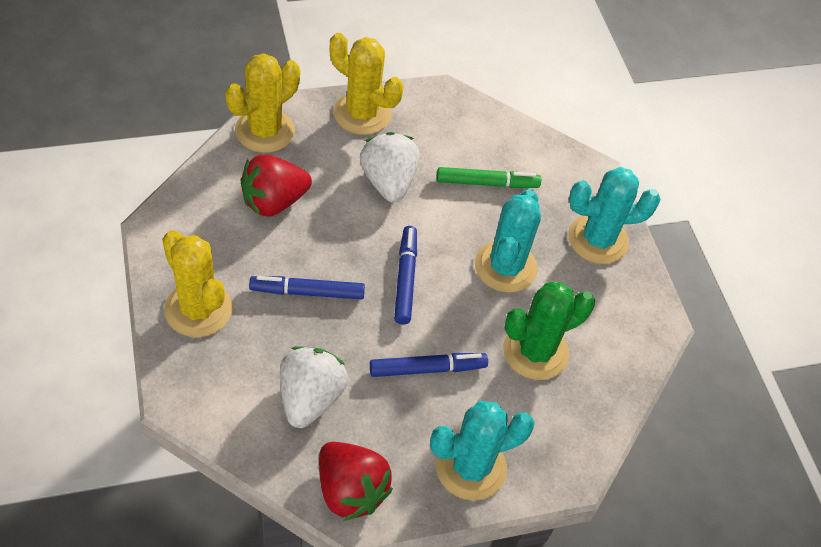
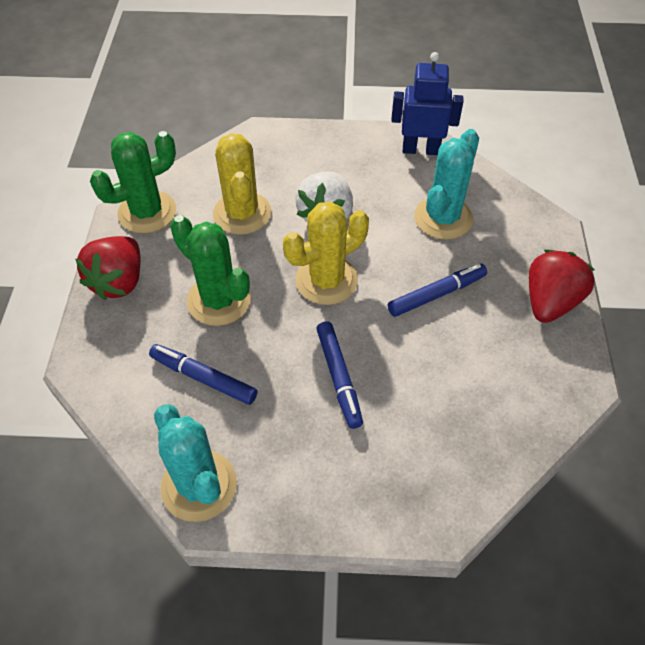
blue robot: 0 -> 1
green cactus: 1 -> 2
green marker: 1 -> 0
turquoise cactus: 3 -> 2
white strawberry: 2 -> 1
yellow cactus: 3 -> 2

